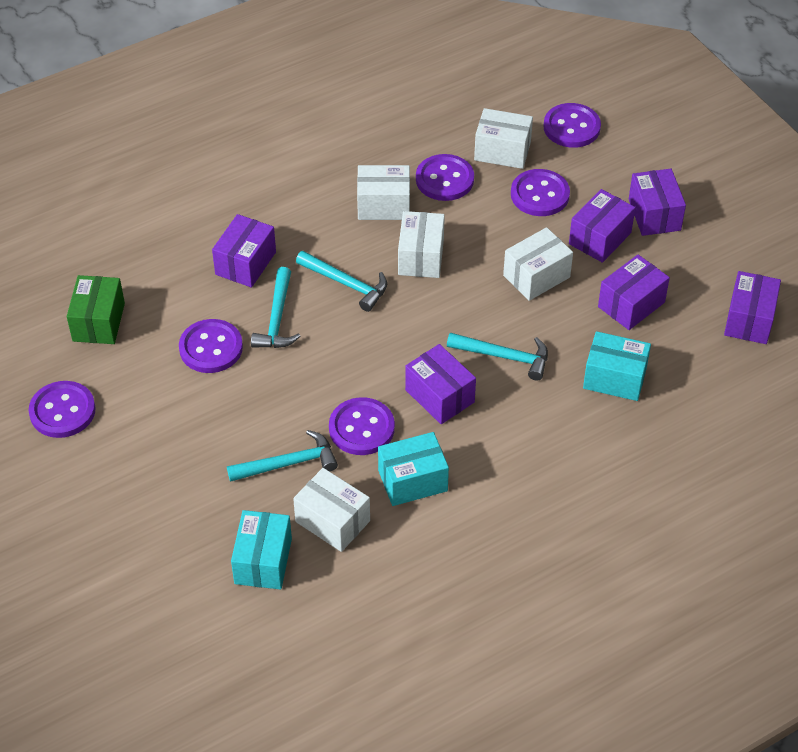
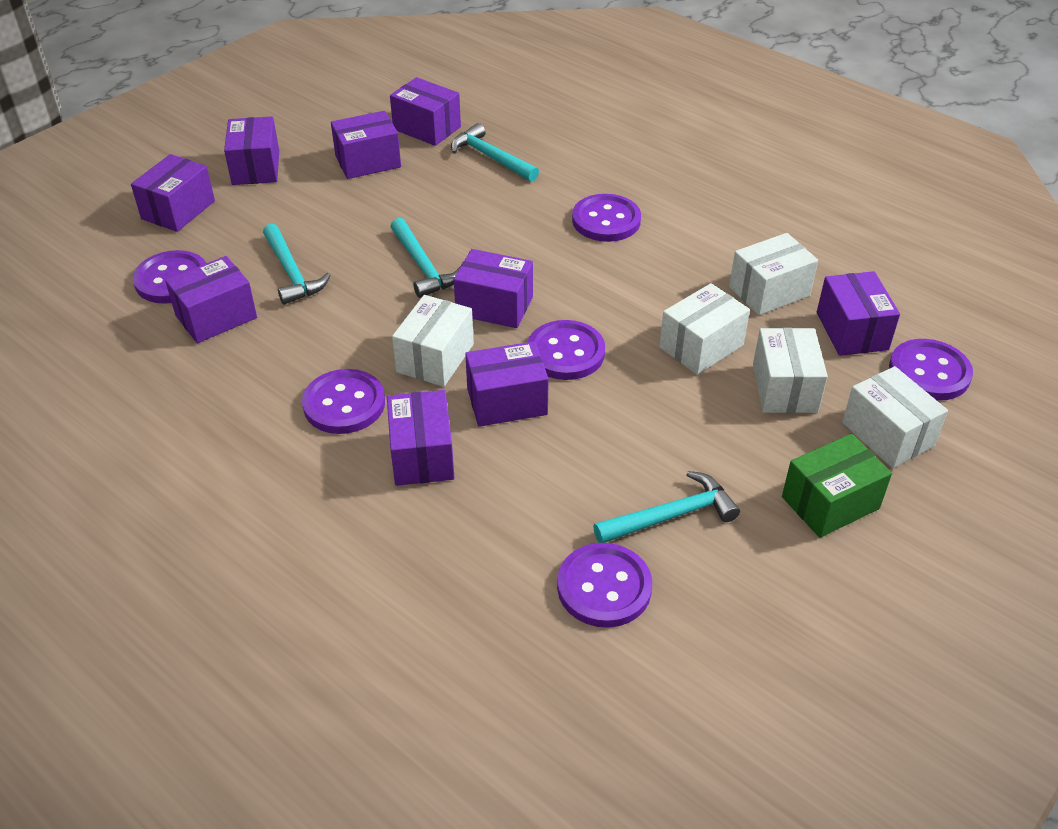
purple box: 6 -> 9
turquoise box: 3 -> 0

